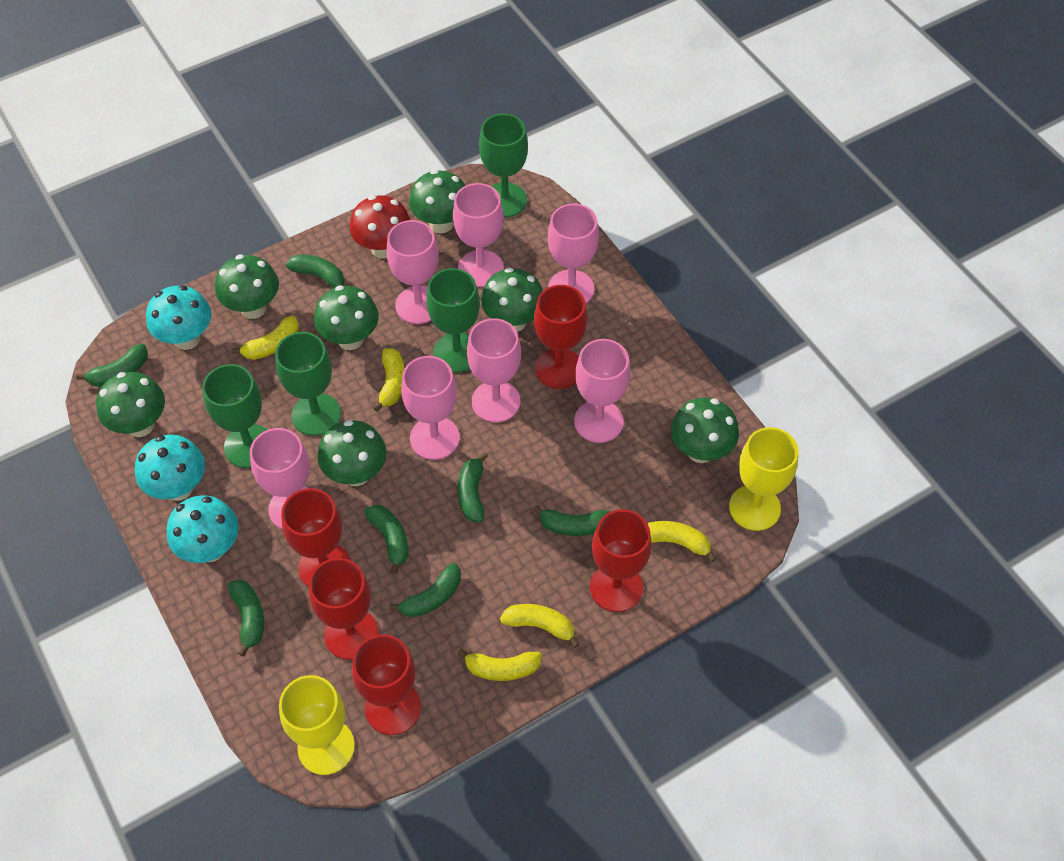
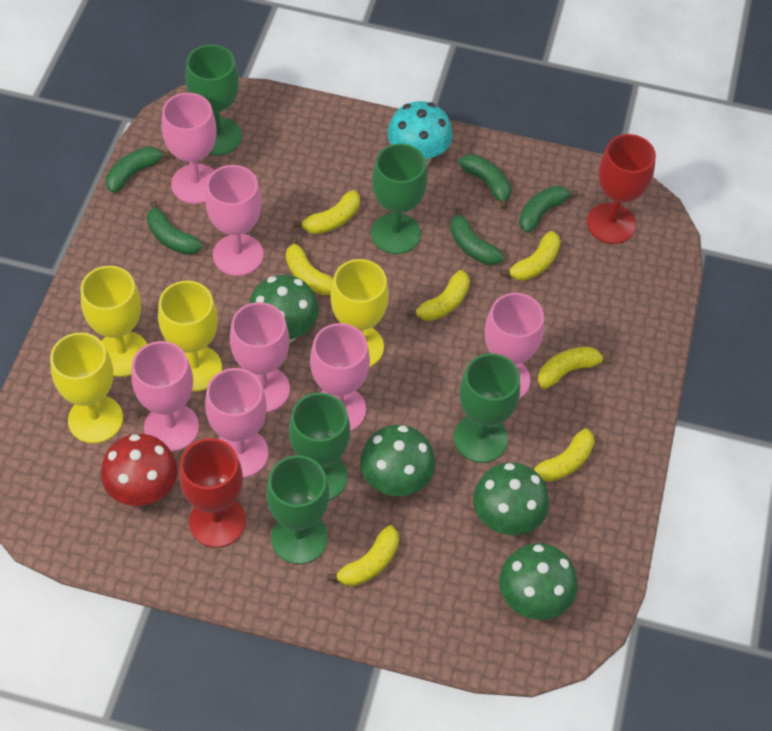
green banana: 7 -> 5
green goblet: 4 -> 5
green mushroom: 7 -> 4
red goblet: 5 -> 2
turquoise mushroom: 3 -> 1
yellow banana: 5 -> 7
yellow goblet: 2 -> 4

